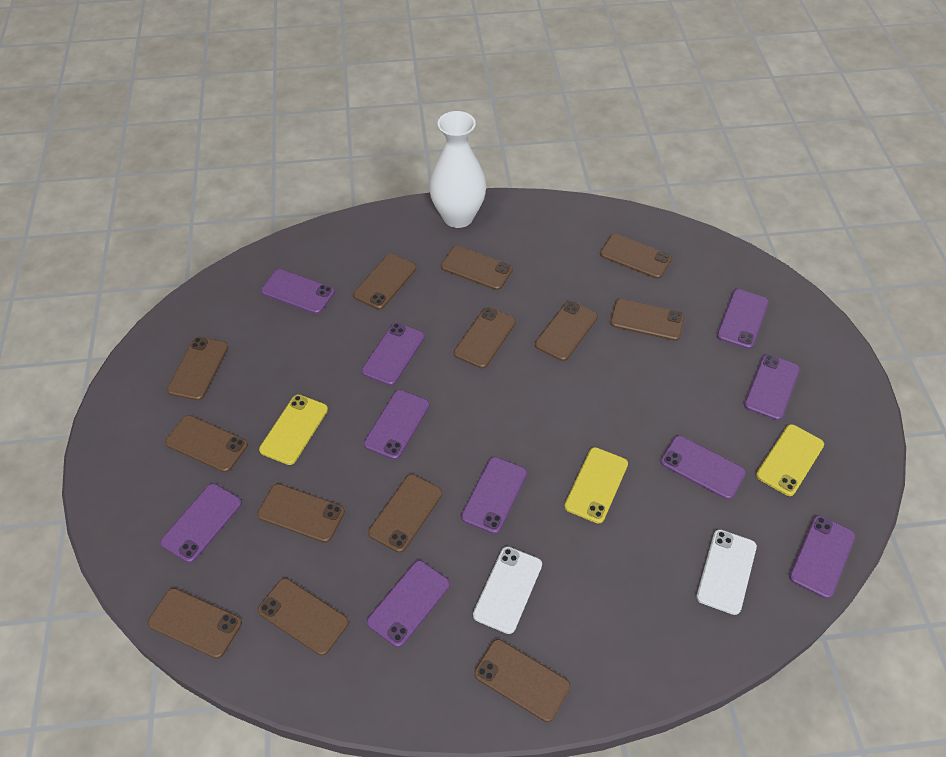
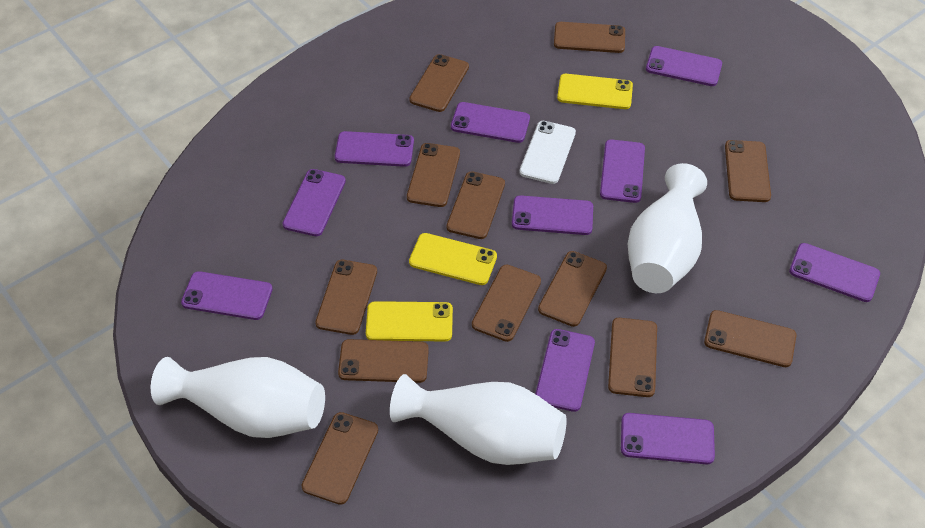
brown phone: 13 -> 12
white phone: 2 -> 1
white vase: 1 -> 3

